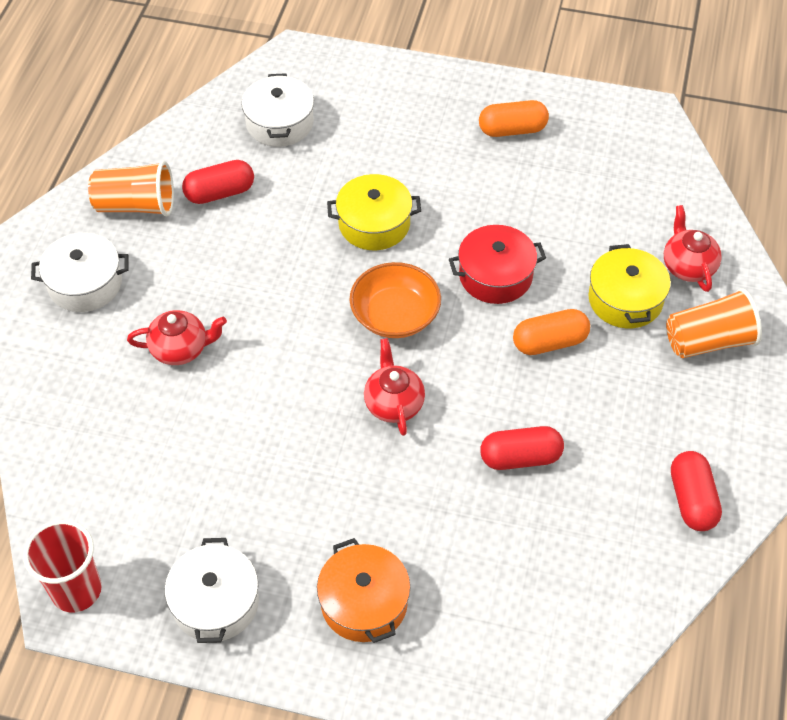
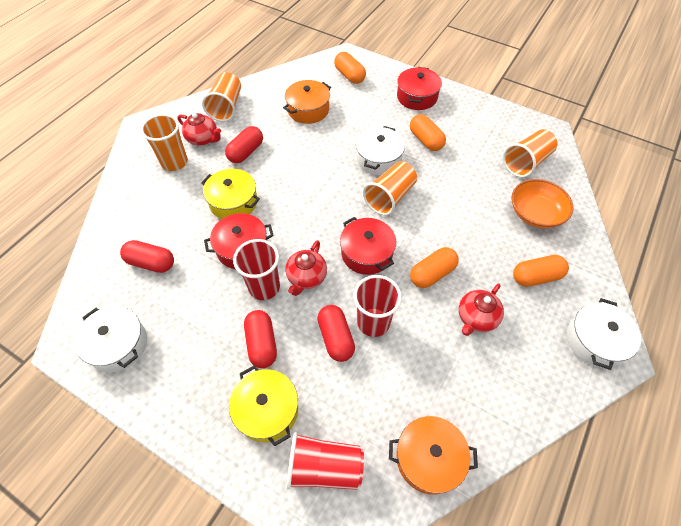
orange capsule: 2 -> 4
orange cup: 2 -> 4
orange pot: 1 -> 2
red capsule: 3 -> 4
red cup: 1 -> 3
red pot: 1 -> 3

